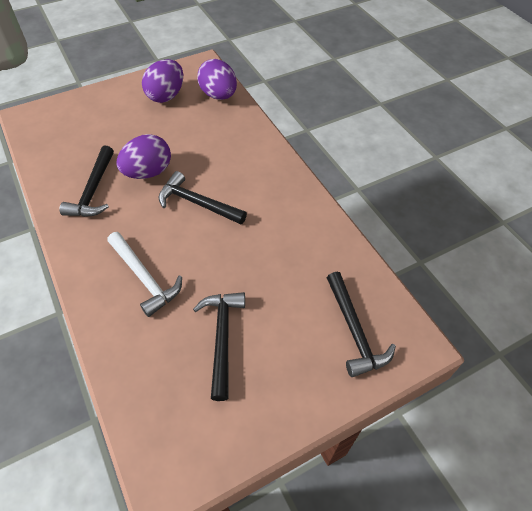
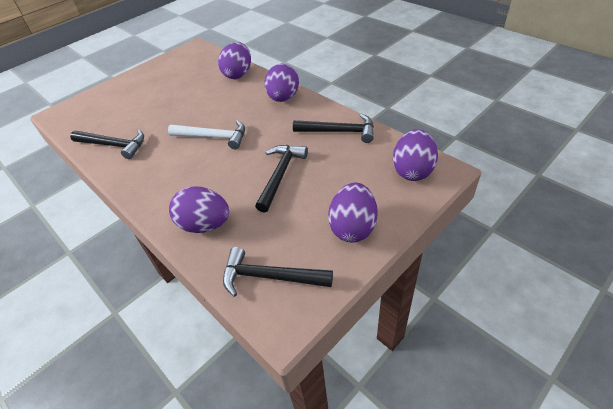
purple egg: 3 -> 5

